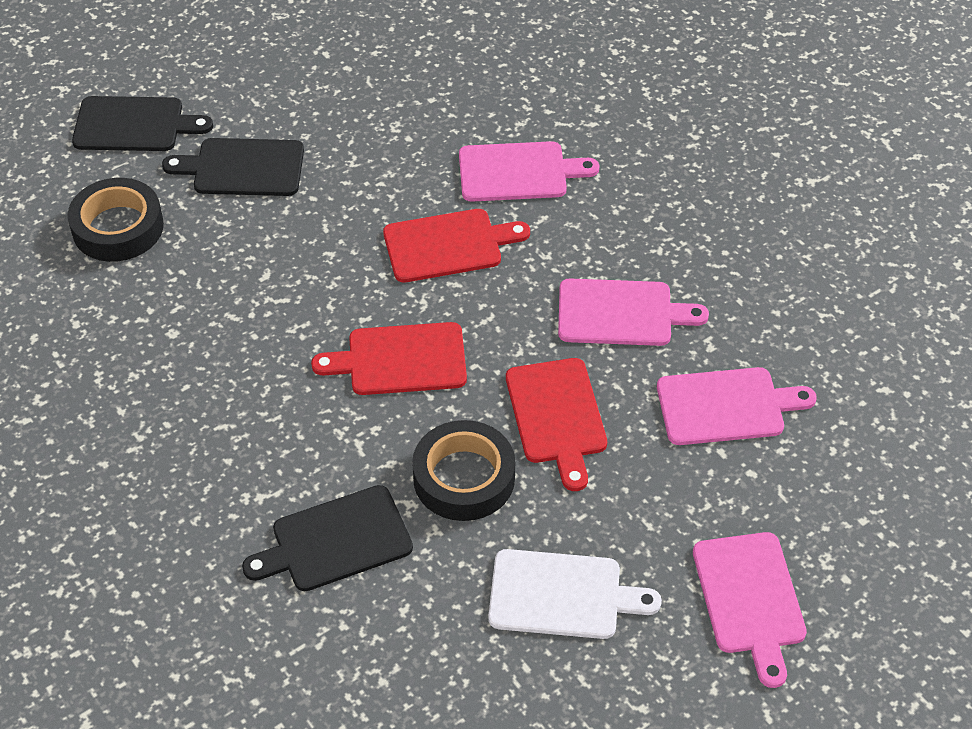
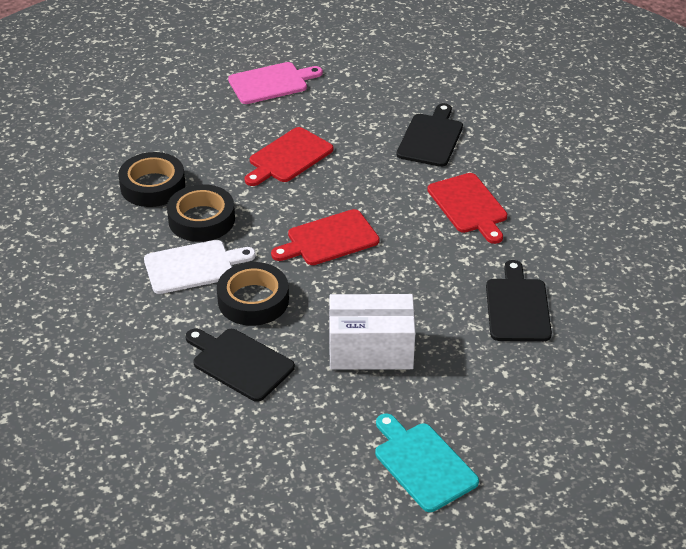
black tape: 2 -> 3
pink cutting board: 4 -> 1
turquoise cutting board: 0 -> 1
white box: 0 -> 1

